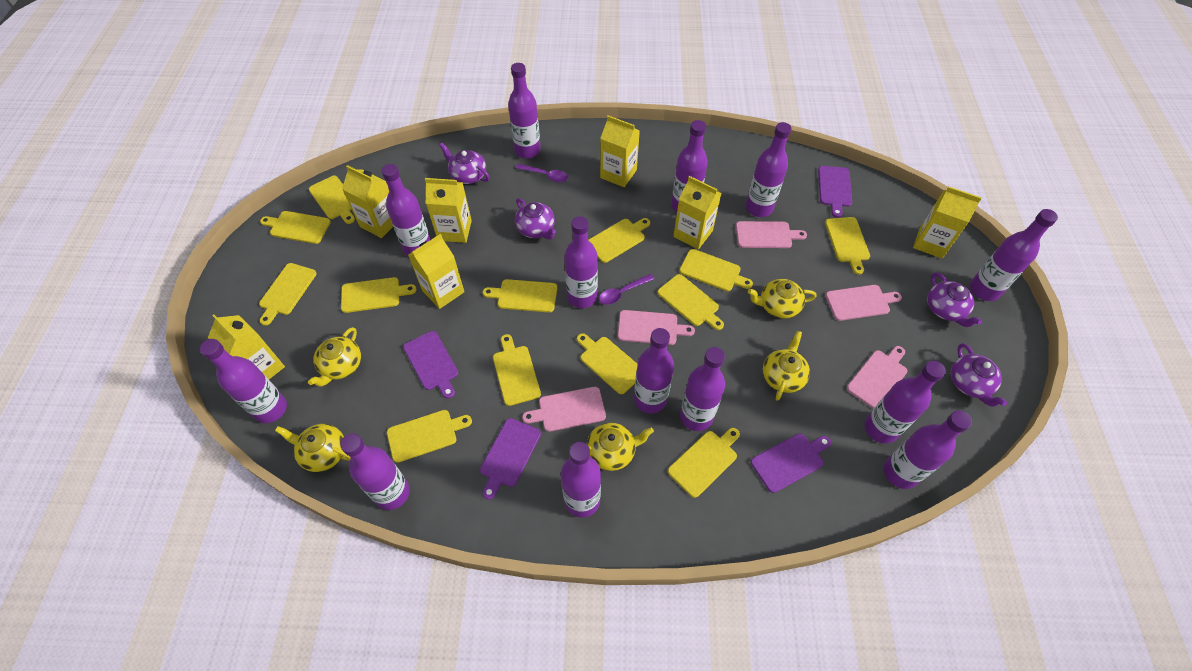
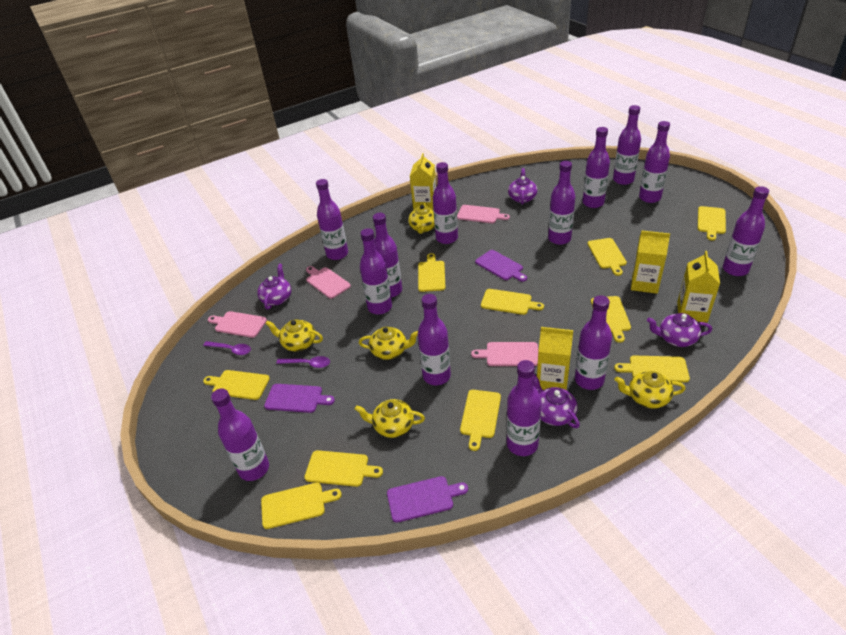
pink cutting board: 5 -> 4
purple cutting board: 4 -> 3
yellow carton: 7 -> 4
yellow cutting board: 13 -> 10

